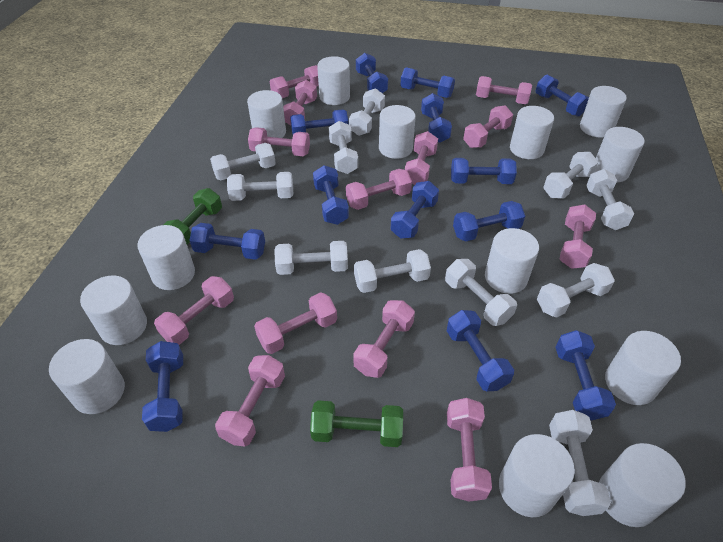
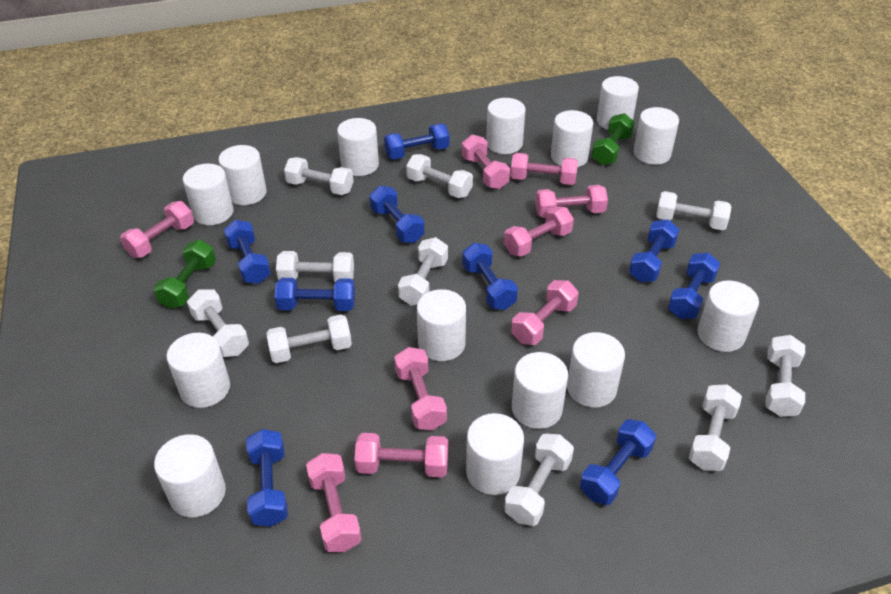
blue dumbbell: 13 -> 9
pink dumbbell: 13 -> 9
white cylinder: 13 -> 14
white dumbbell: 11 -> 10

